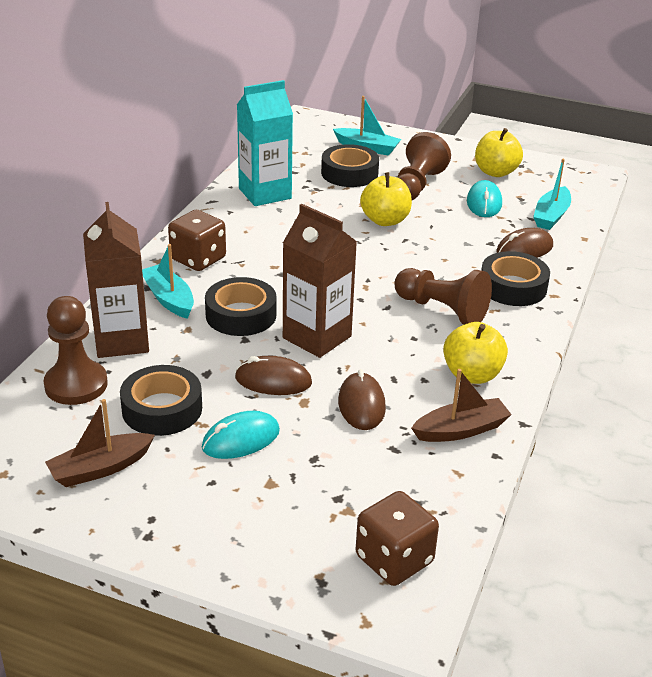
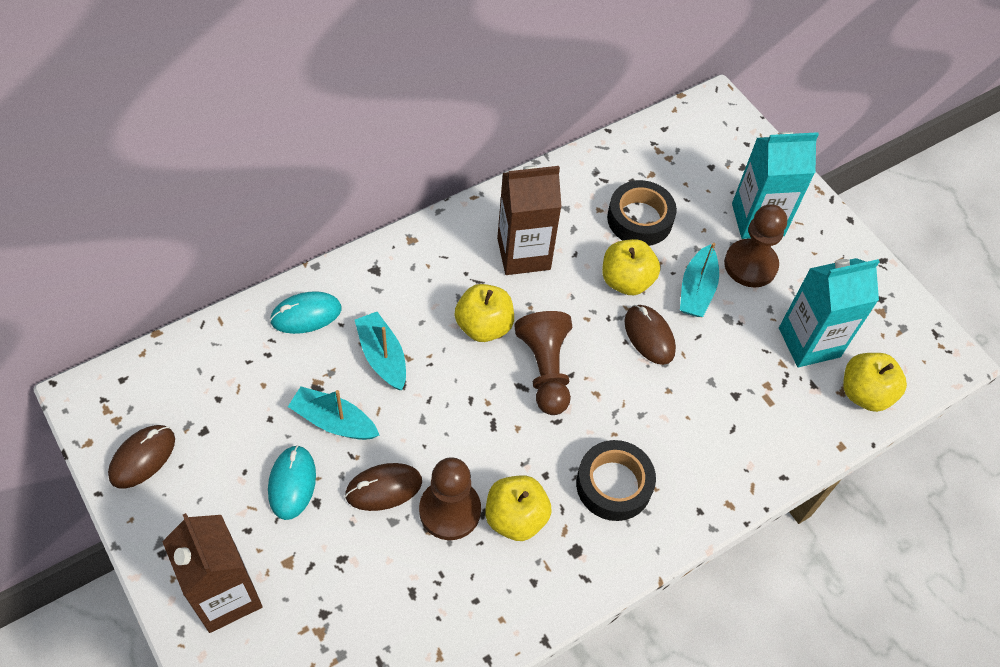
black tape: 4 -> 2
brown boat: 2 -> 0
brown dice: 2 -> 0
turquoise carton: 1 -> 2
yellow apple: 3 -> 4

